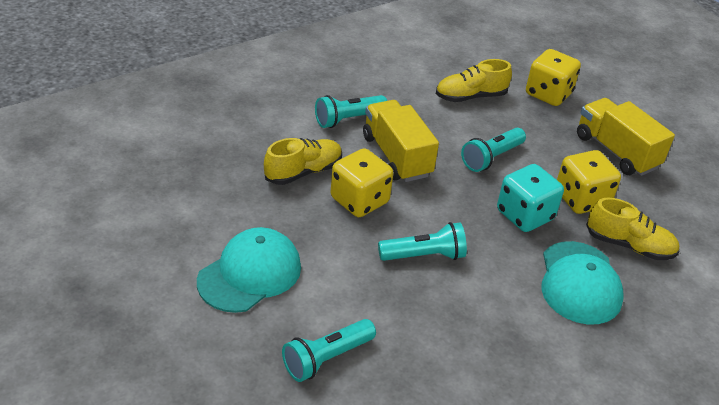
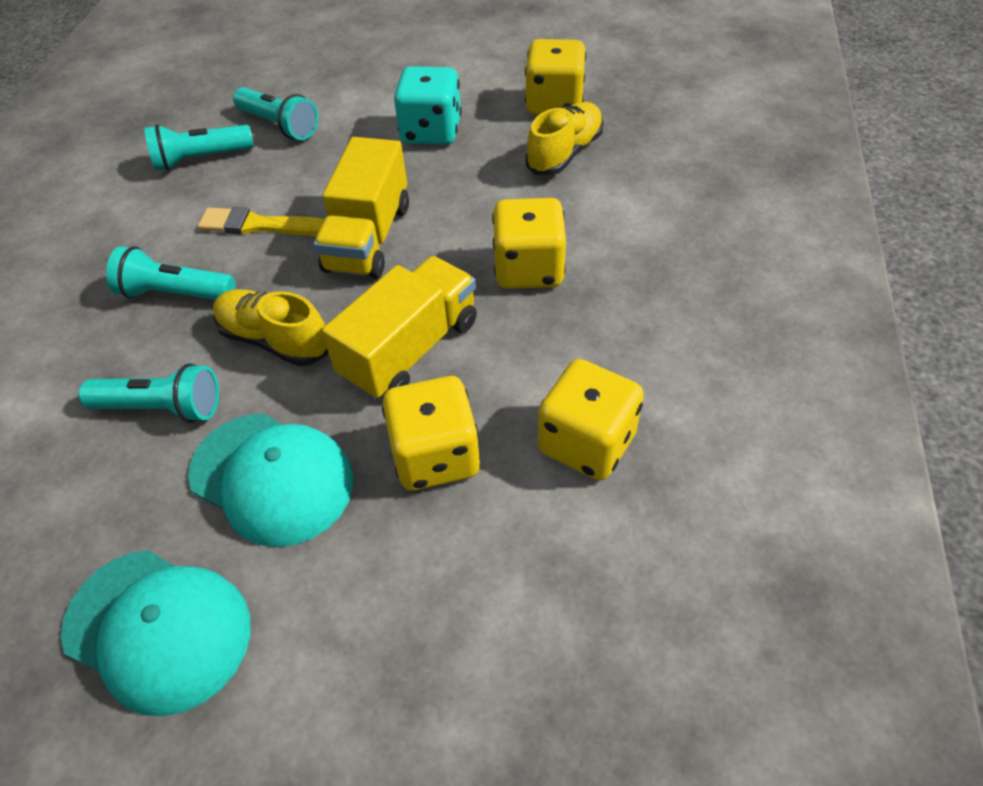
yellow brush: 0 -> 1
yellow dice: 3 -> 4
yellow shoe: 3 -> 2

